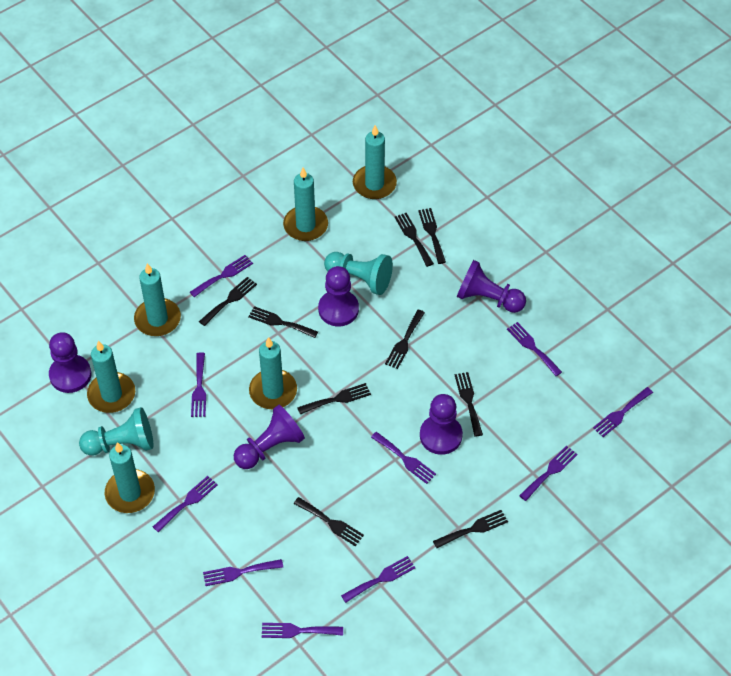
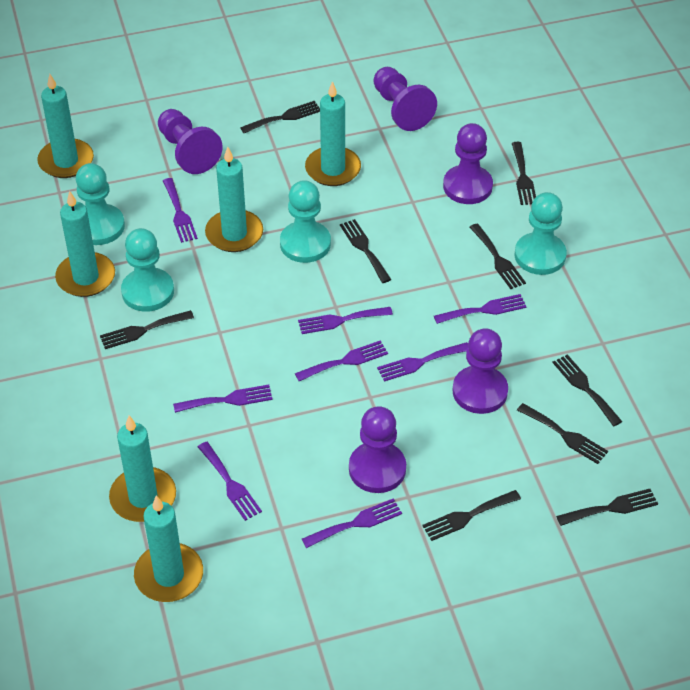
purple fork: 10 -> 8
turquoise pawn: 2 -> 4

